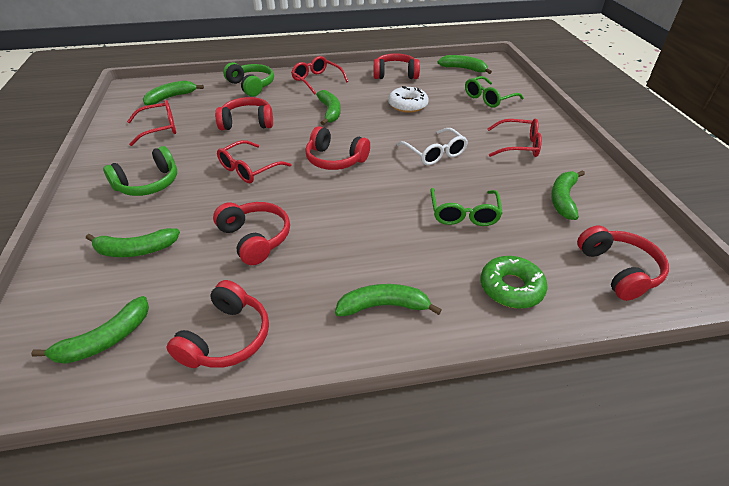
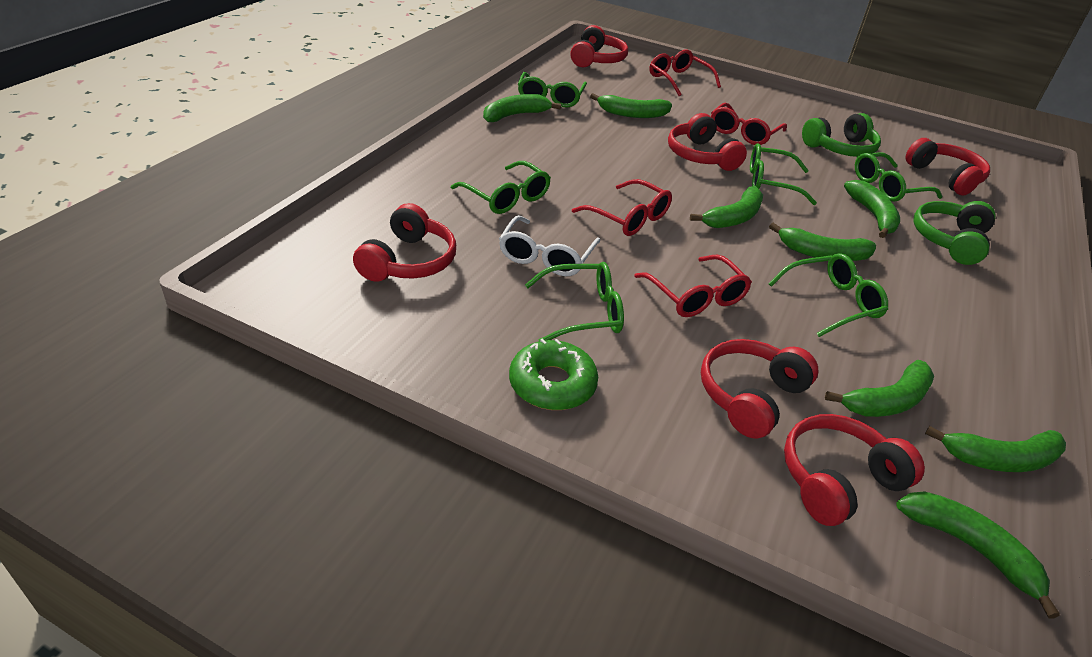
green banana: 7 -> 8
green glasses: 2 -> 6
white donut: 1 -> 0

